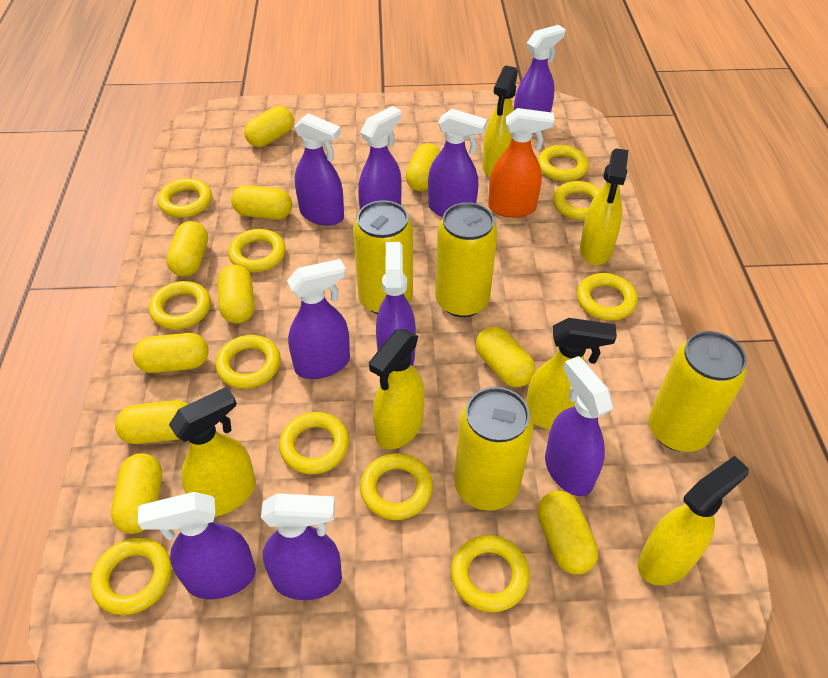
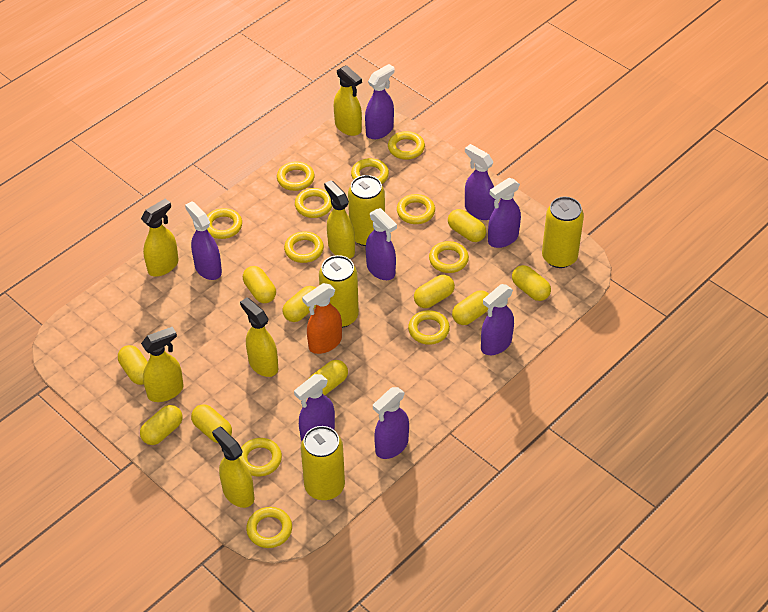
purple spray bottle: 9 -> 8

